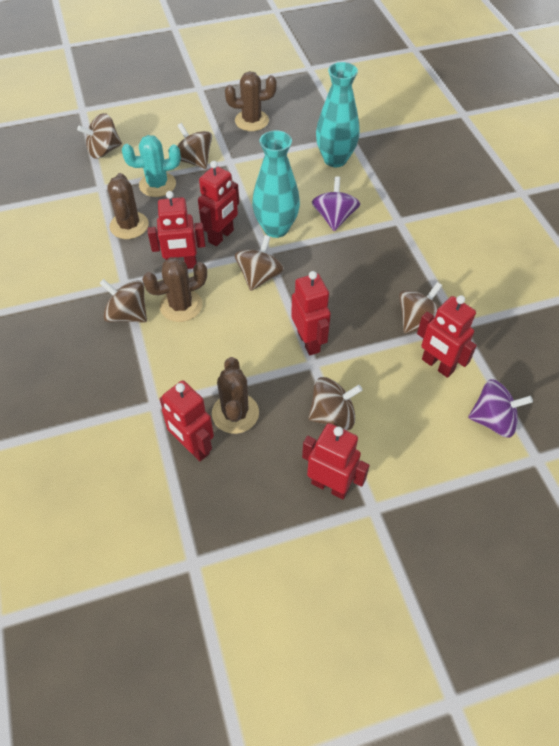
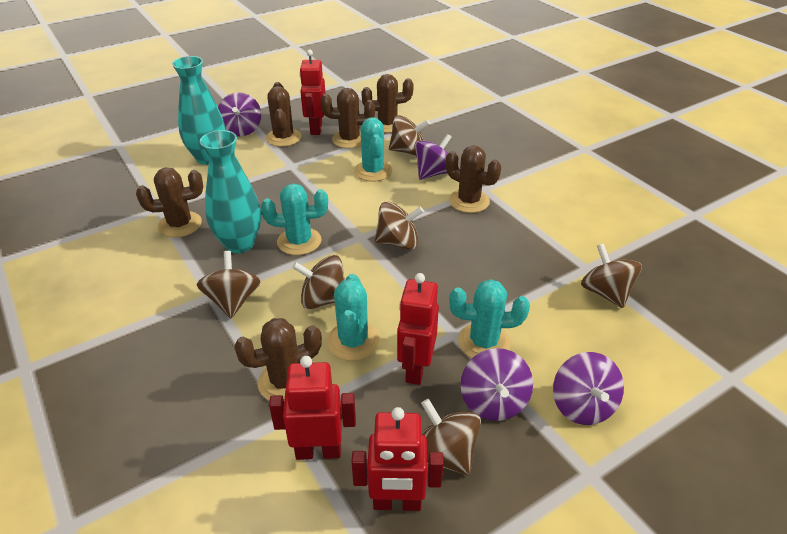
brown cactus: 4 -> 6
purple spinning top: 2 -> 4
red robot: 6 -> 4
turquoise cactus: 1 -> 4

